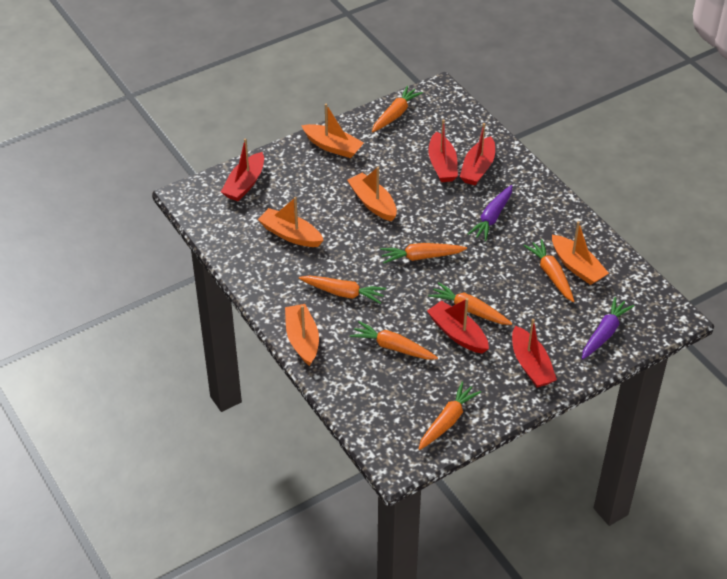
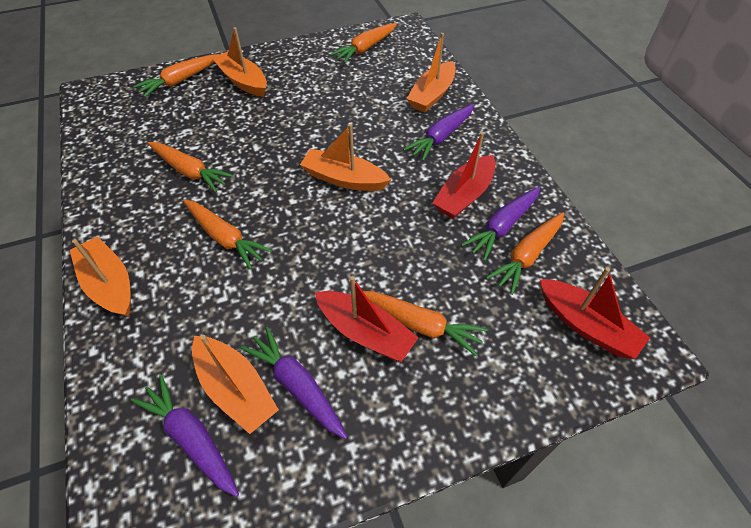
orange carrot: 7 -> 6
purple carrot: 2 -> 4
red boat: 5 -> 3

